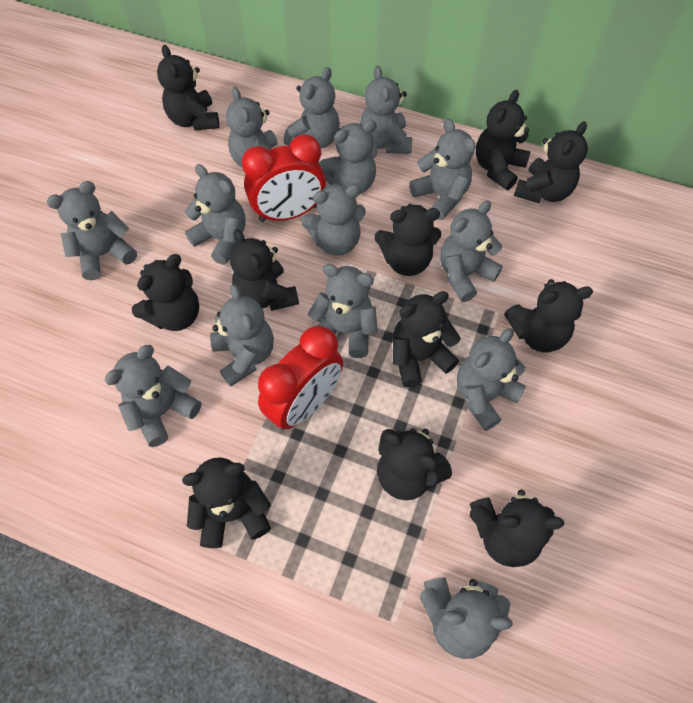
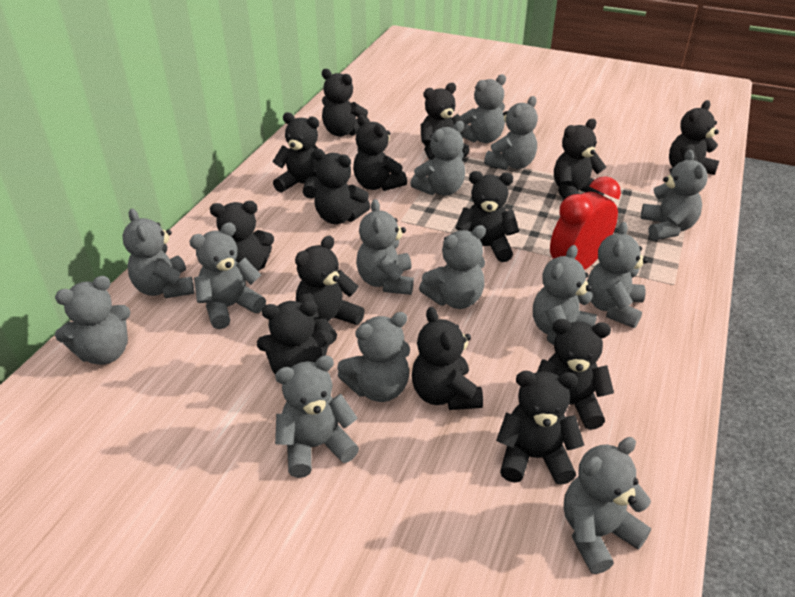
black teddy bear: 11 -> 14
red clock: 2 -> 1

